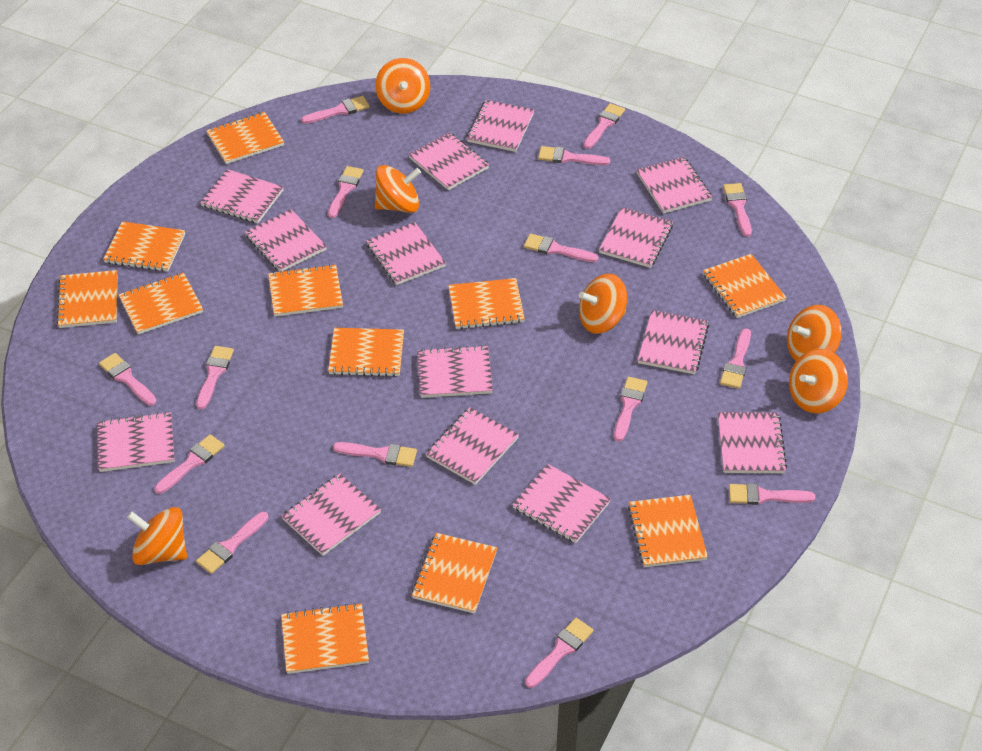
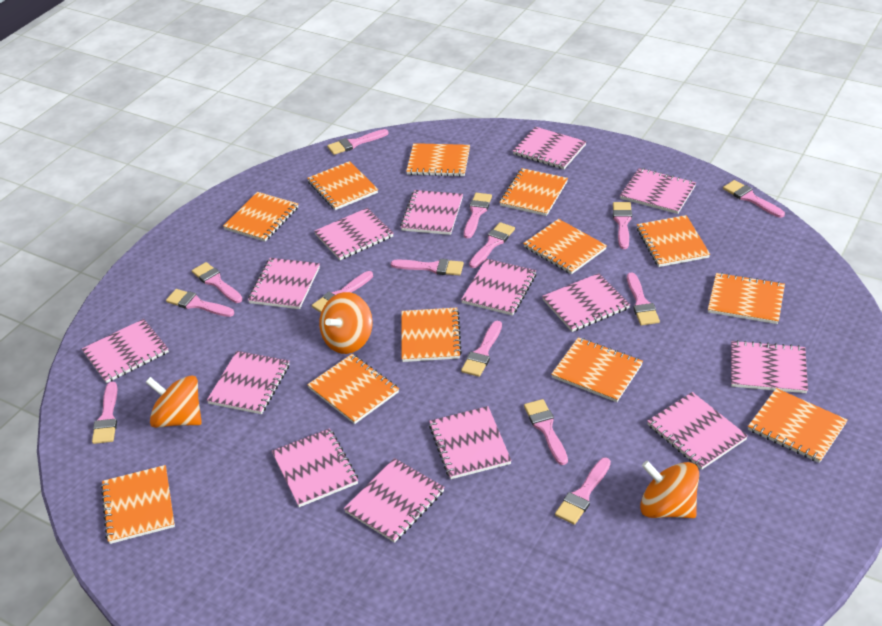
orange notebook: 11 -> 12
orange spinning top: 6 -> 3
pink brush: 15 -> 14

